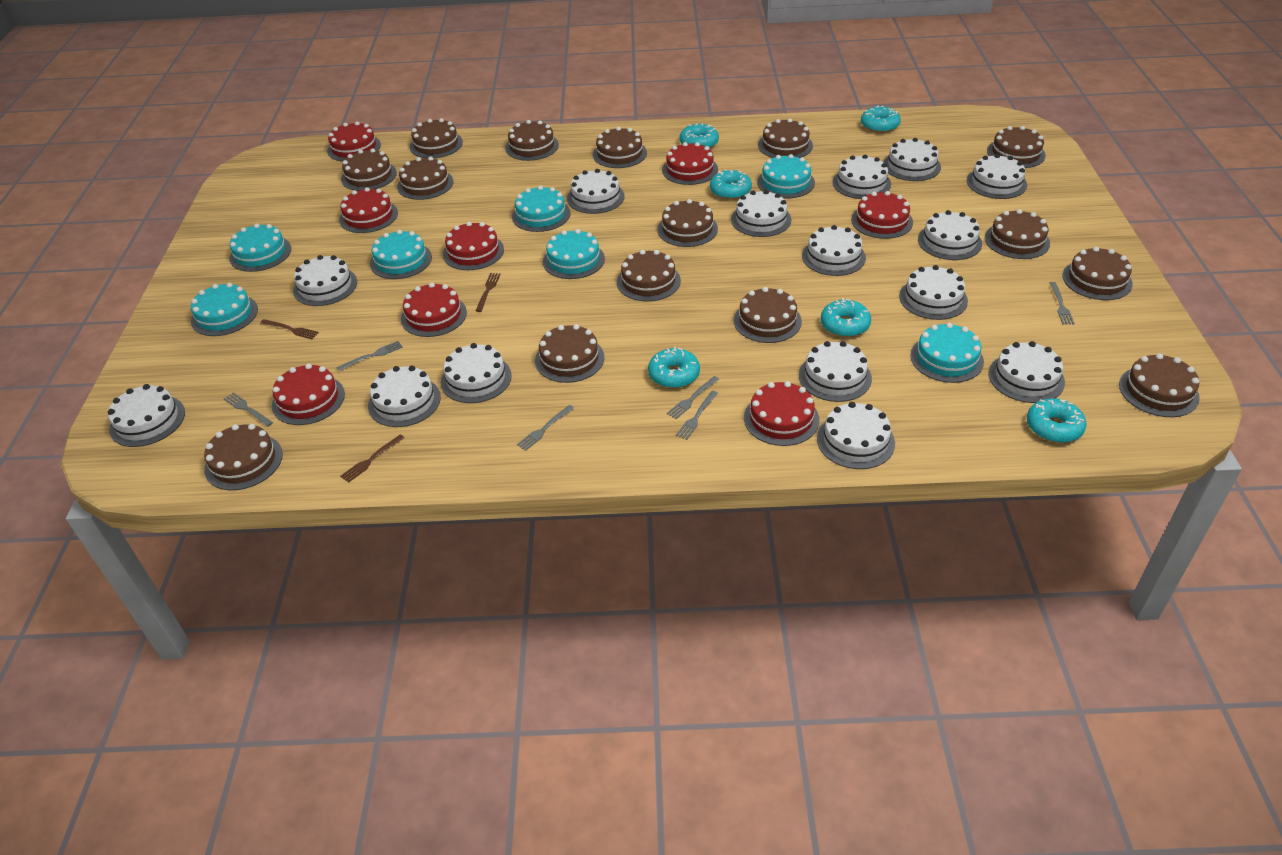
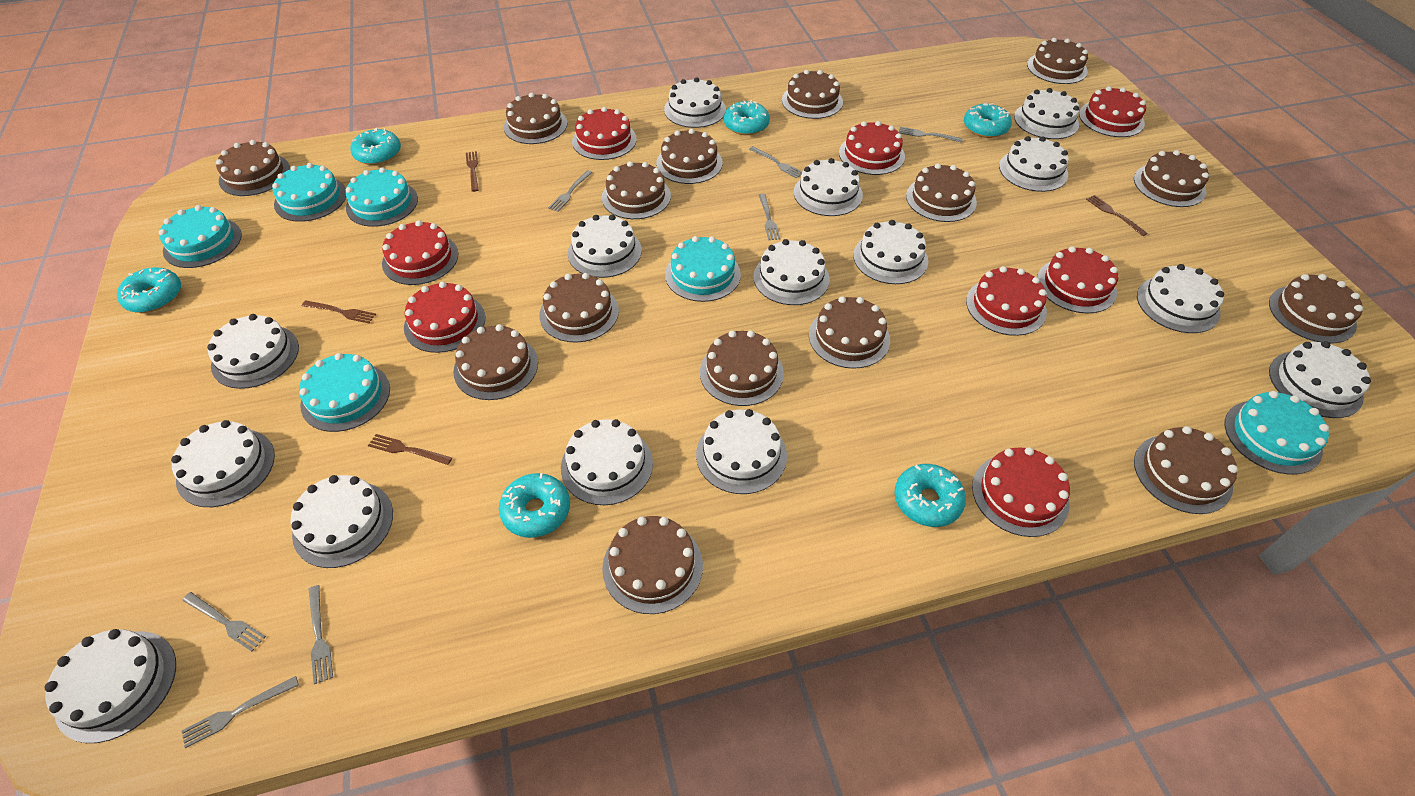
brown fork: 3 -> 4
grey fork: 6 -> 7
turquoise cake: 7 -> 6

